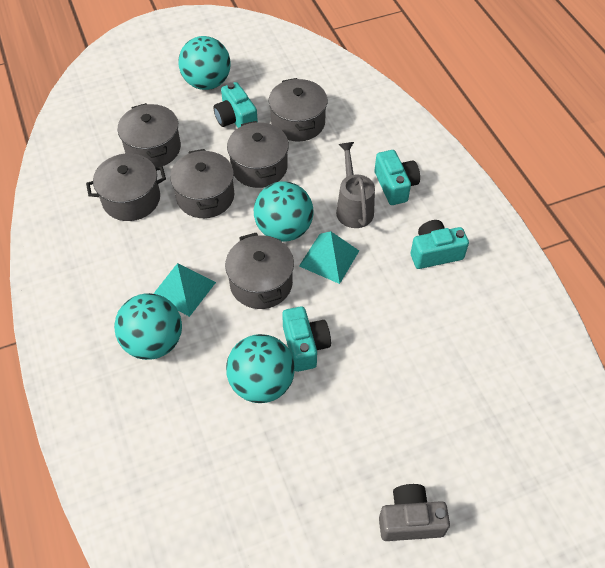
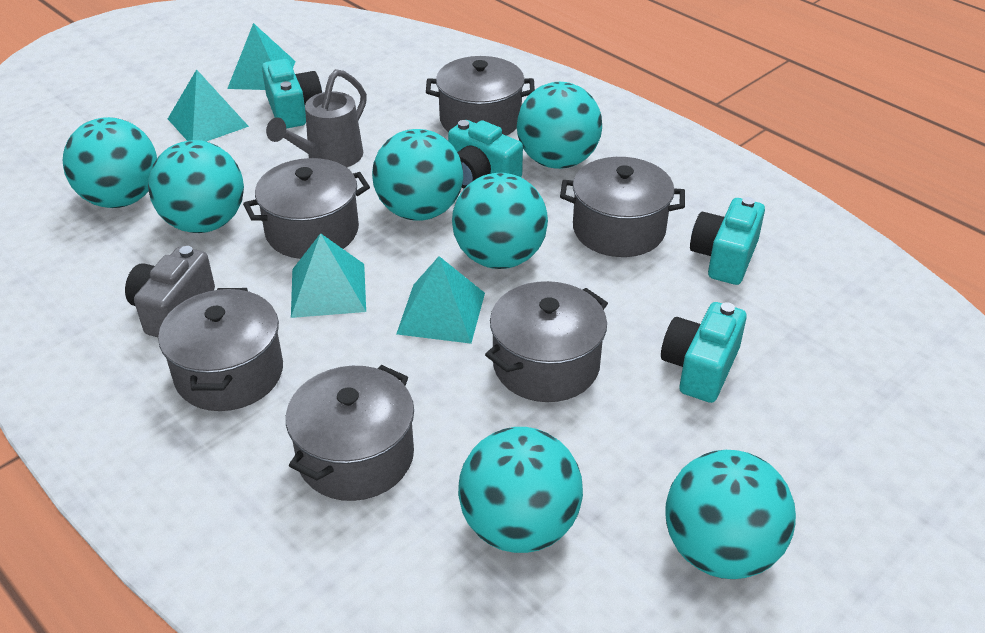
turquoise ball: 4 -> 7
turquoise pyramid: 2 -> 4

